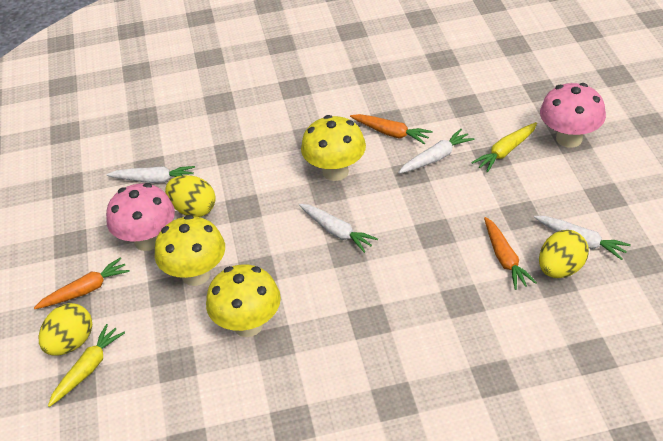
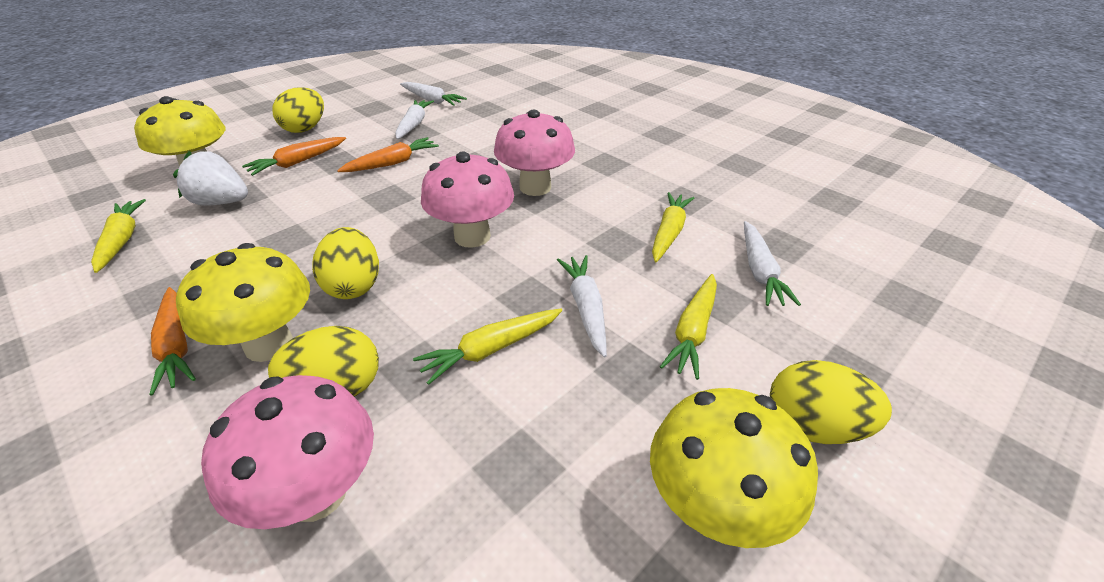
pink mushroom: 2 -> 3
white strawberry: 0 -> 1
yellow carrot: 2 -> 4
yellow egg: 3 -> 4

